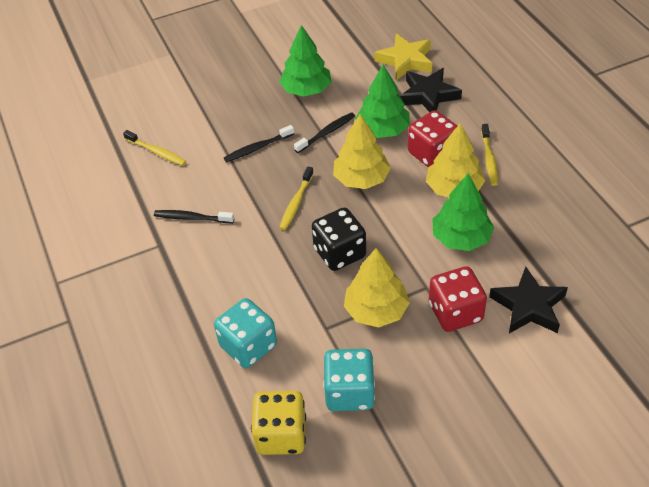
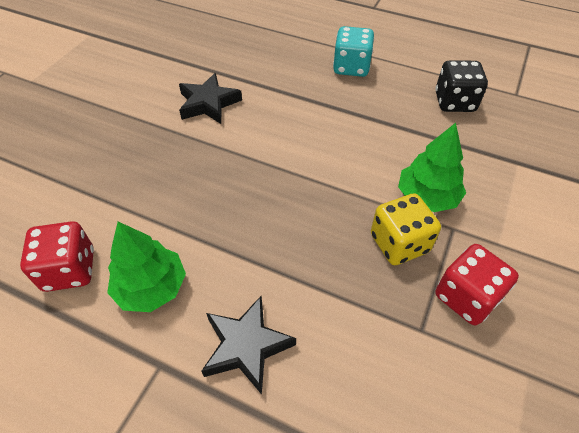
black toothbrush: 3 -> 0
green tree: 3 -> 2
turquoise dice: 2 -> 1
yellow star: 1 -> 0
yellow toothbrush: 3 -> 0
yellow tree: 3 -> 0

